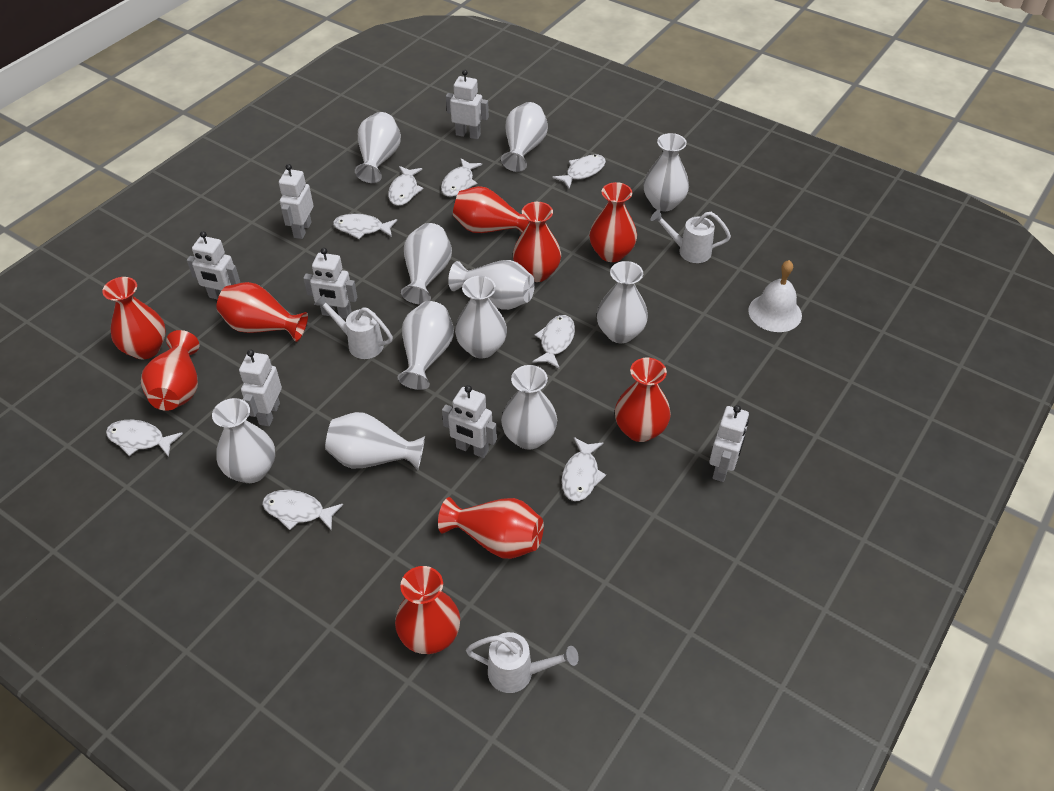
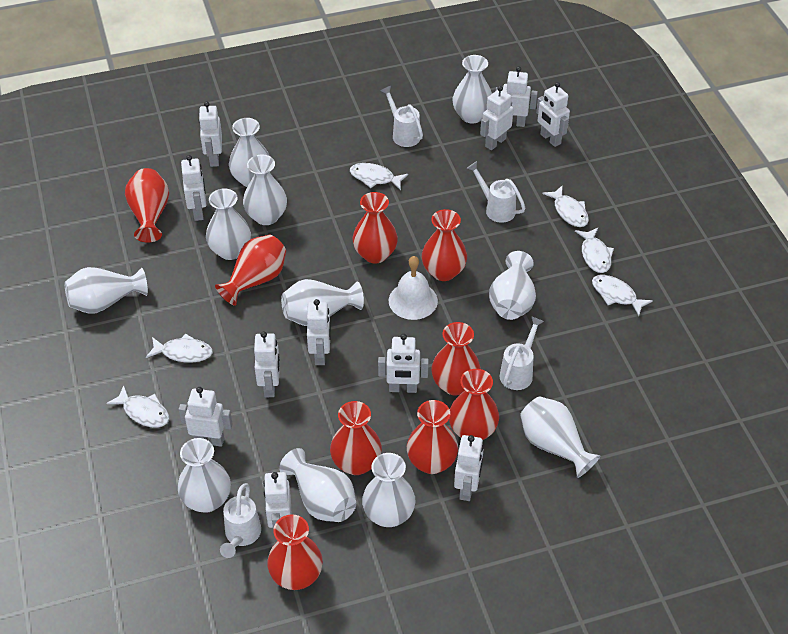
white fish: 8 -> 6
white robot: 7 -> 11
white watering can: 3 -> 4

